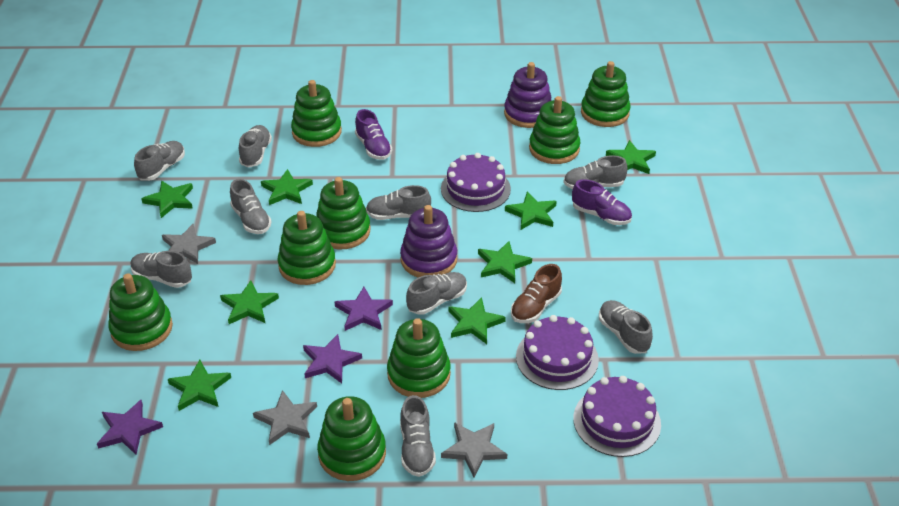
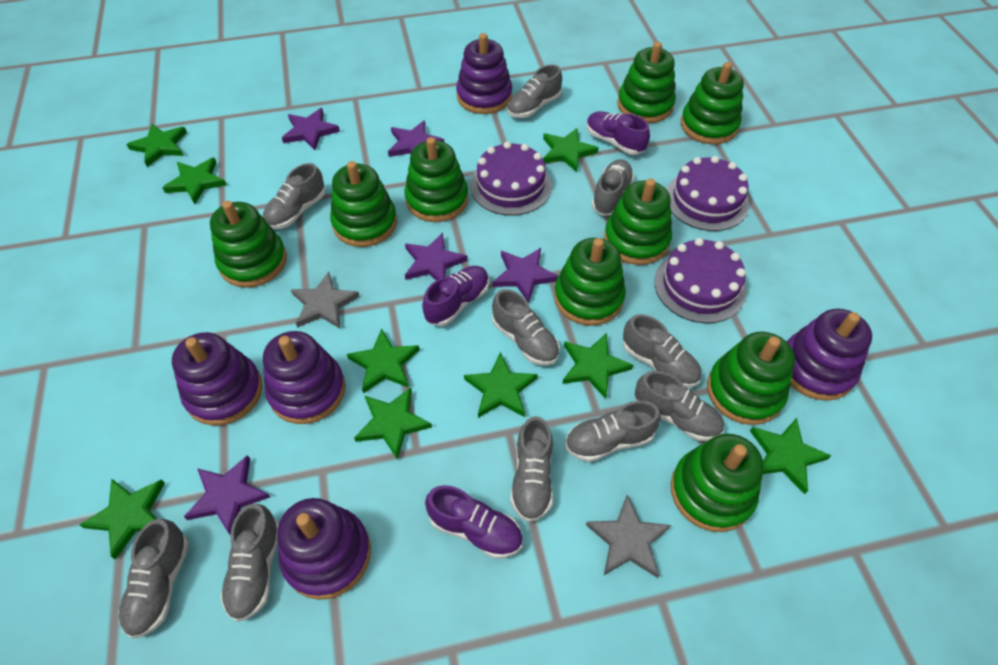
brown shoe: 1 -> 0
green stacking toy: 8 -> 9
green star: 8 -> 9
grey shoe: 9 -> 10
grey star: 3 -> 2
purple shoe: 2 -> 3
purple stacking toy: 2 -> 5
purple star: 3 -> 5

